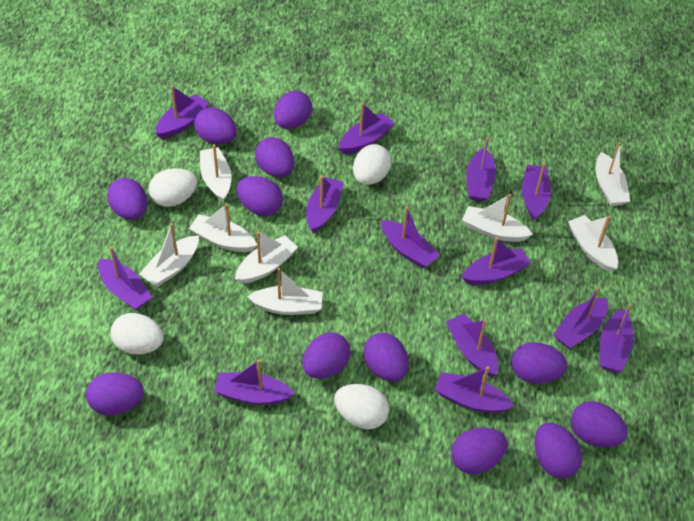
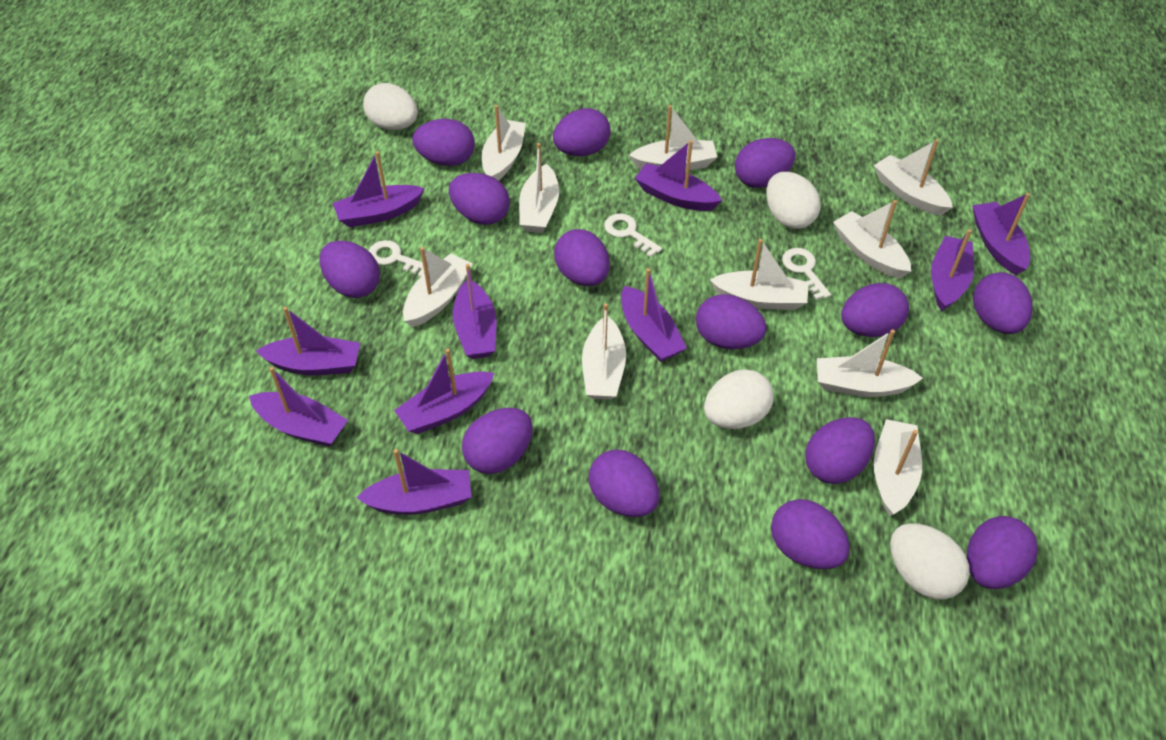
purple boat: 13 -> 10
purple egg: 12 -> 14
white boat: 8 -> 10
white key: 0 -> 3

